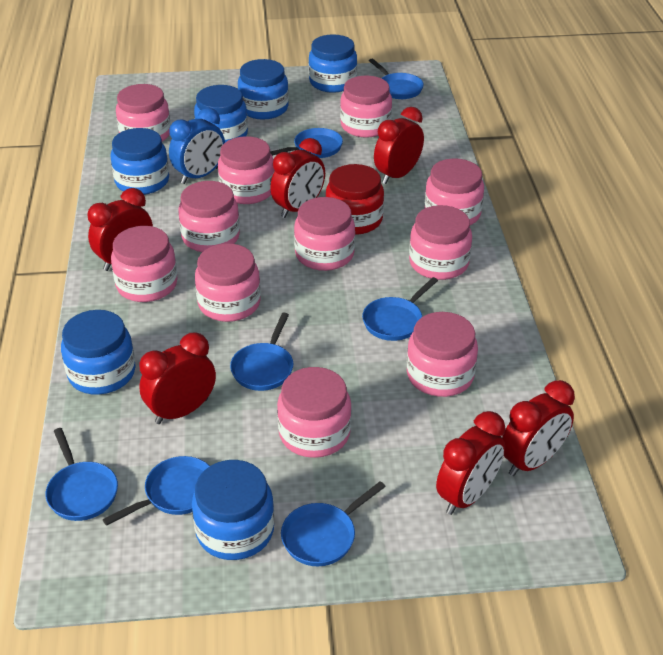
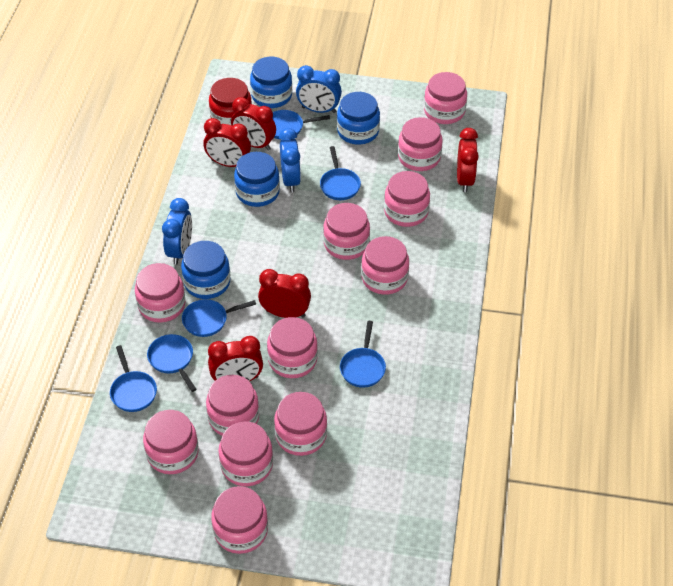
blue clock: 1 -> 3
blue jar: 6 -> 4
blue pan: 7 -> 6
pink jar: 11 -> 12
red clock: 6 -> 5

